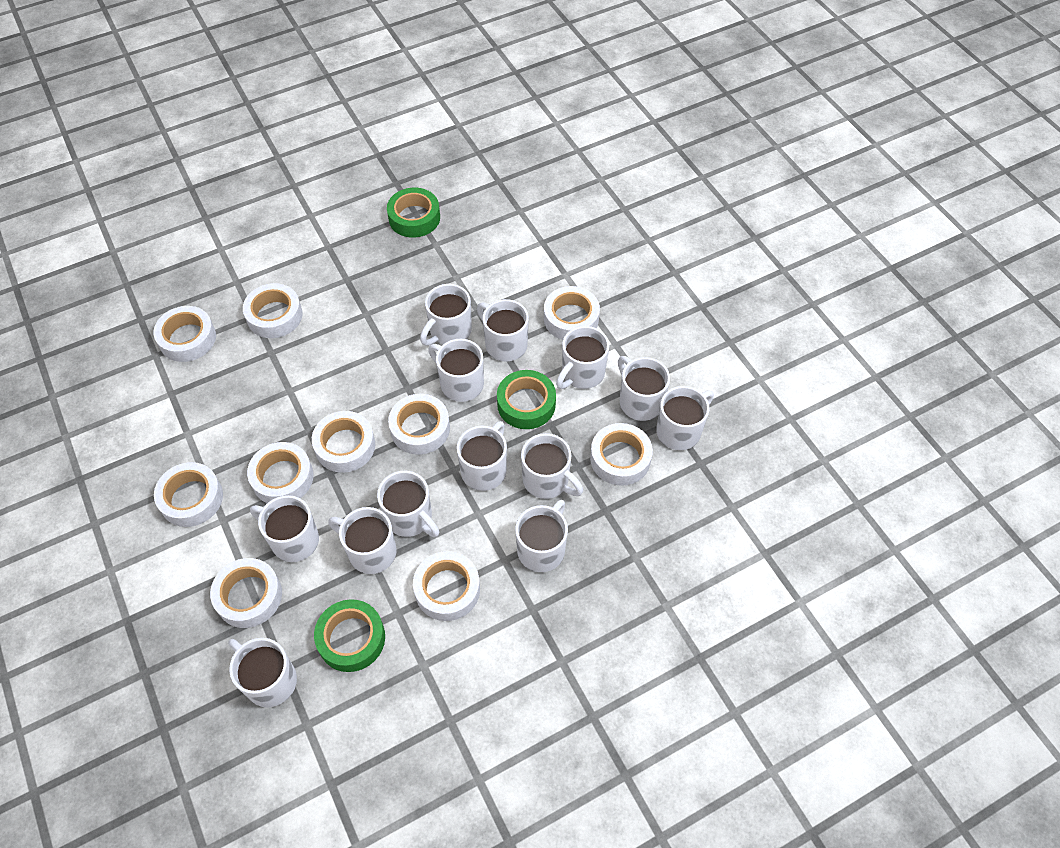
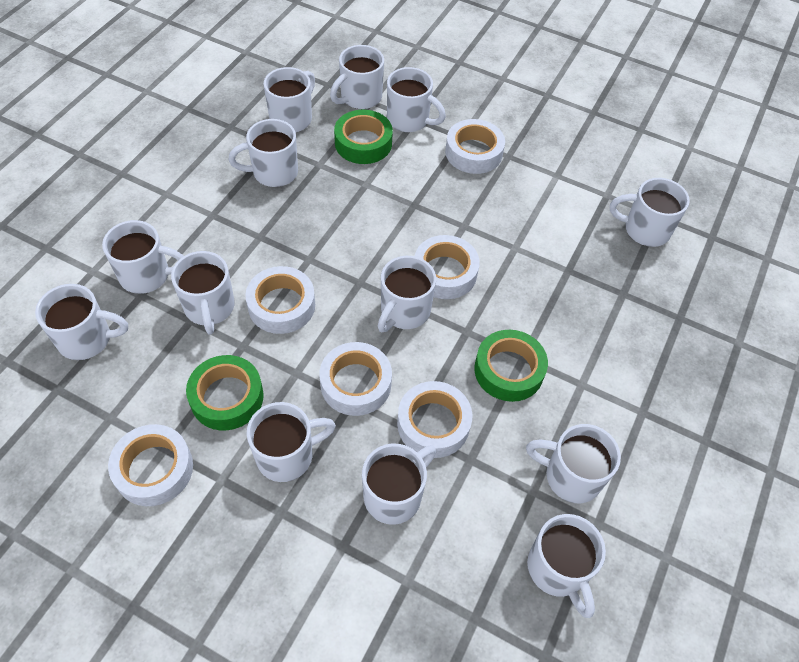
white tape: 10 -> 6

